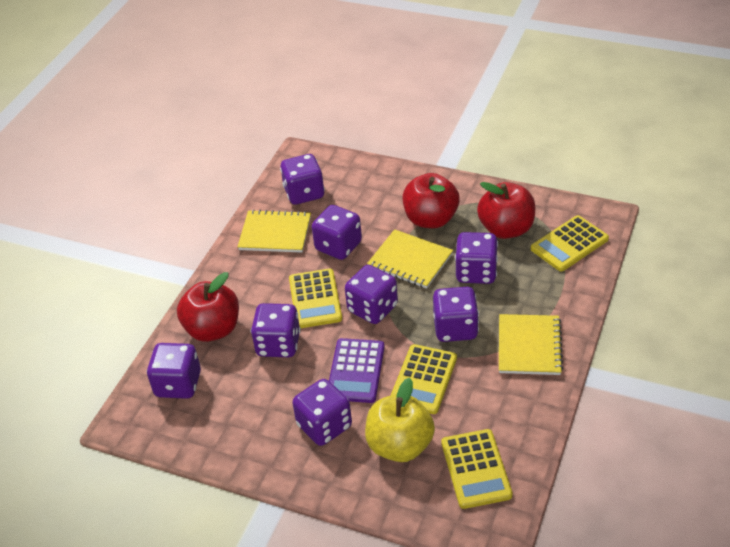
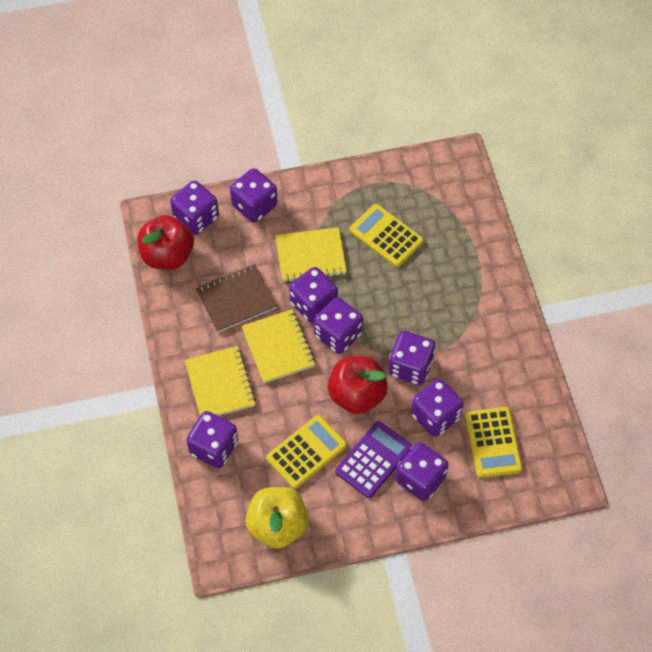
brown notebook: 0 -> 1
red apple: 3 -> 2
yellow calculator: 4 -> 3

